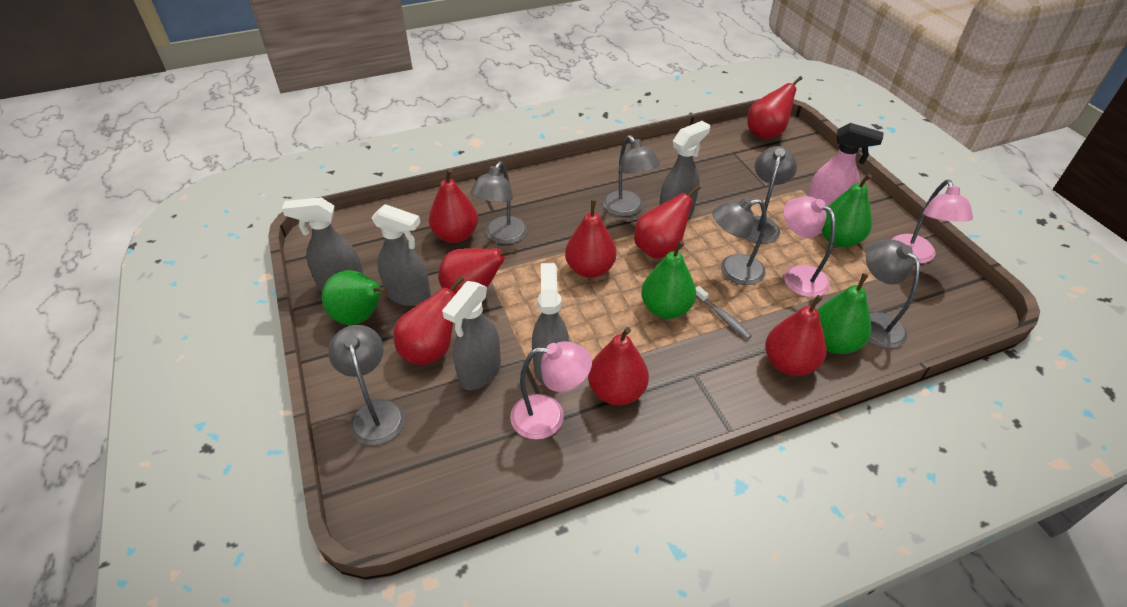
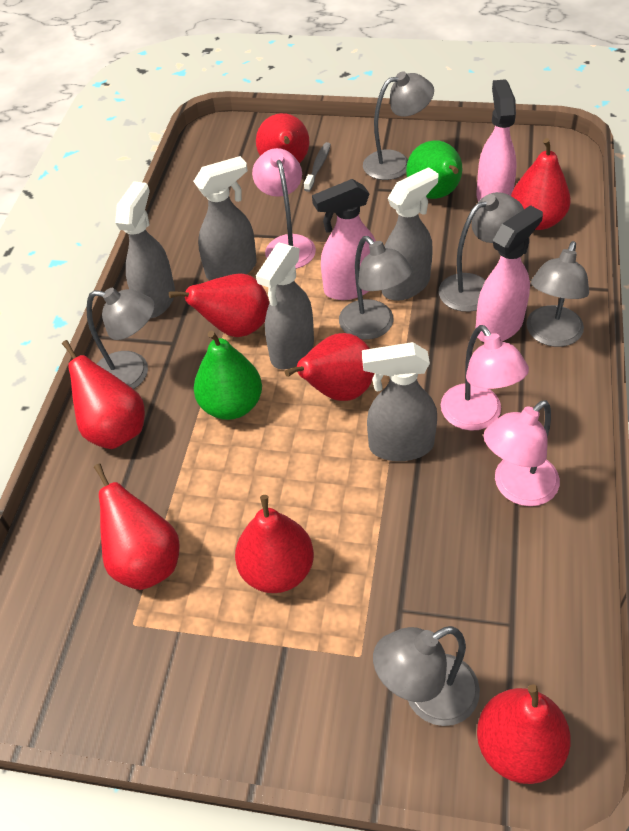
green pear: 4 -> 2
pink spray bottle: 1 -> 3

